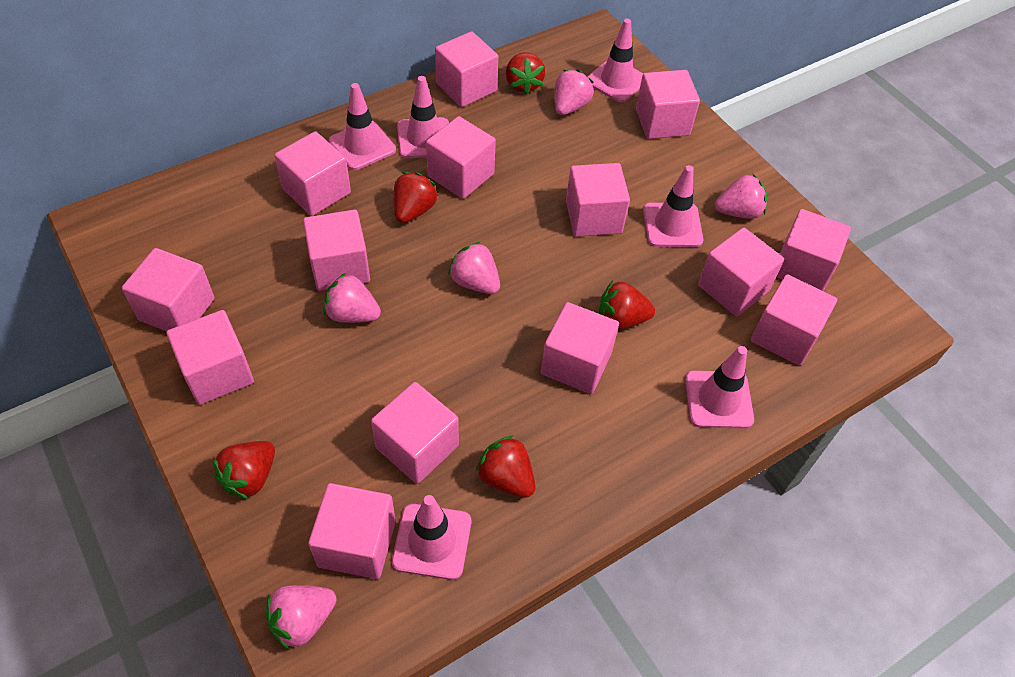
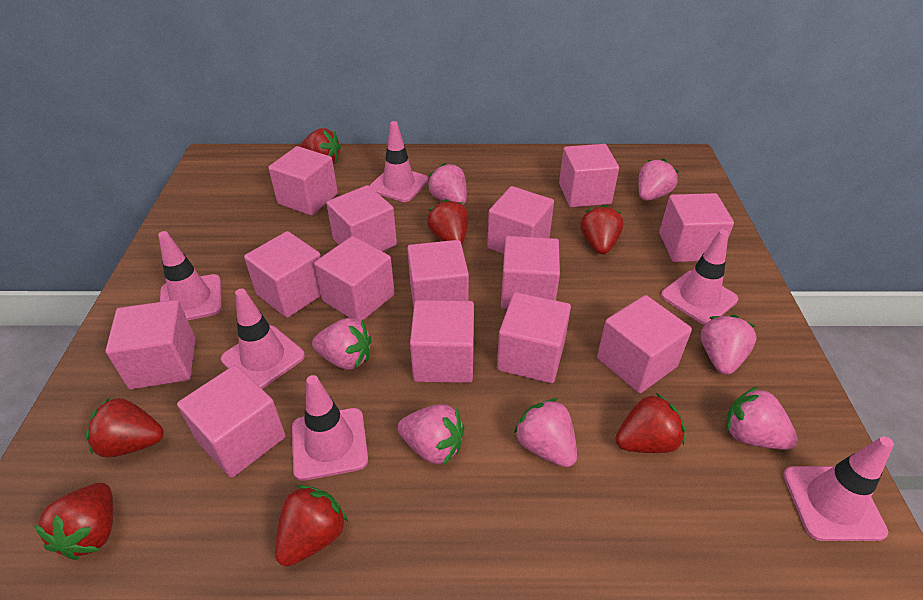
pink strawberry: 5 -> 7
red strawberry: 5 -> 7

